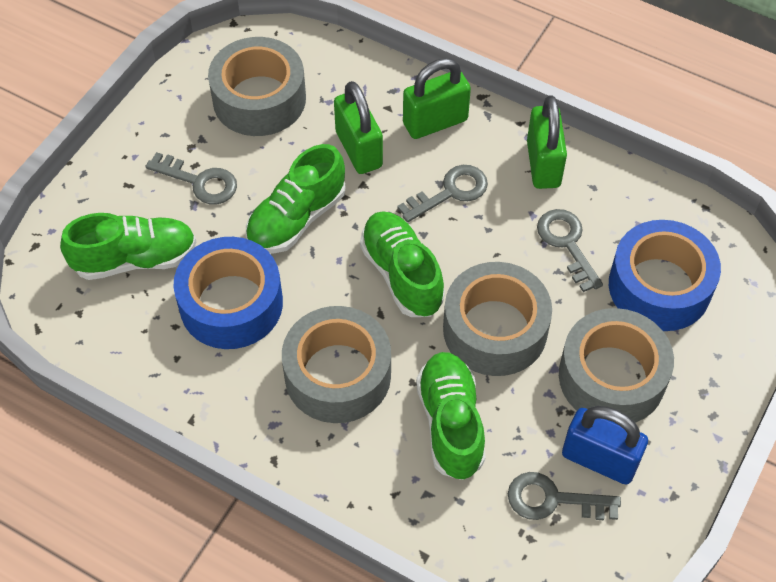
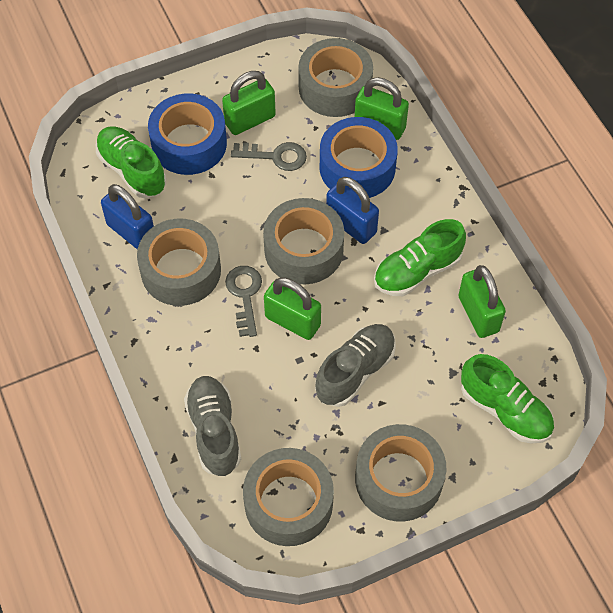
blue padlock: 1 -> 2
green padlock: 3 -> 4
green shoe: 4 -> 3
grey key: 4 -> 2
grey shoe: 0 -> 2
grey tape: 4 -> 5

